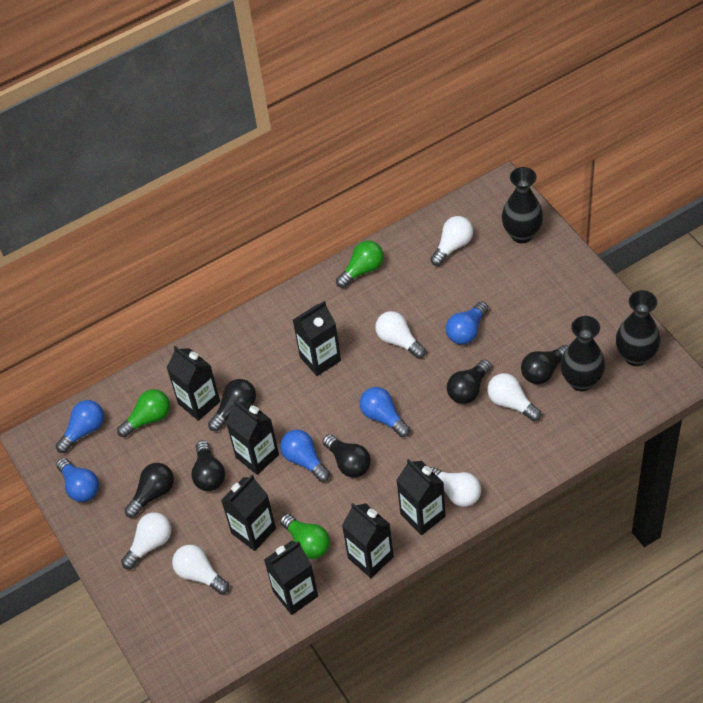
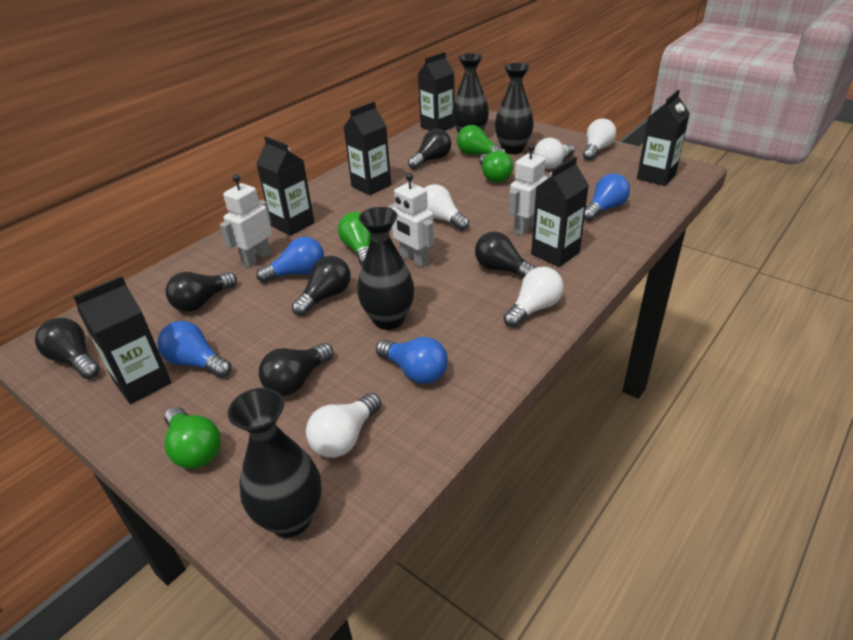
black carton: 7 -> 6
black vase: 3 -> 4
blue light bulb: 5 -> 4
green light bulb: 3 -> 4
white light bulb: 6 -> 5
white robot: 0 -> 3

